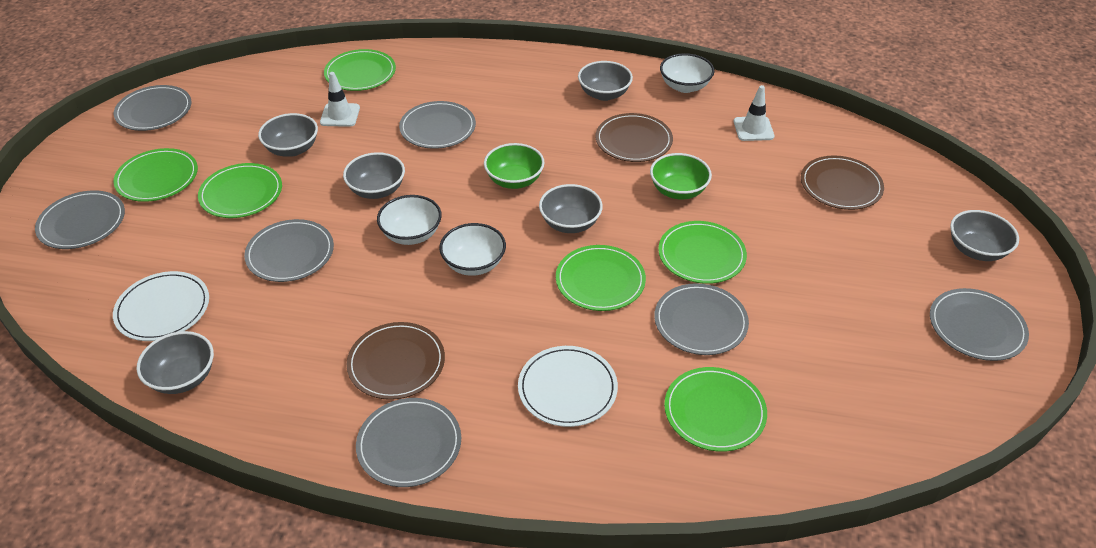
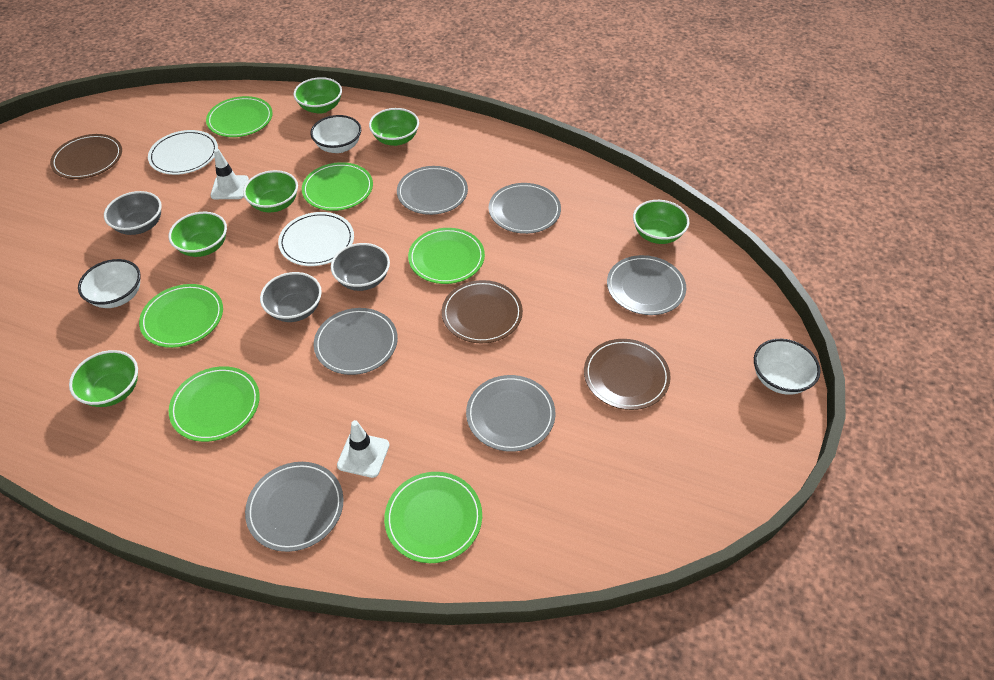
green bowl: 2 -> 6
grey bowl: 6 -> 3
grey plate: 7 -> 6

